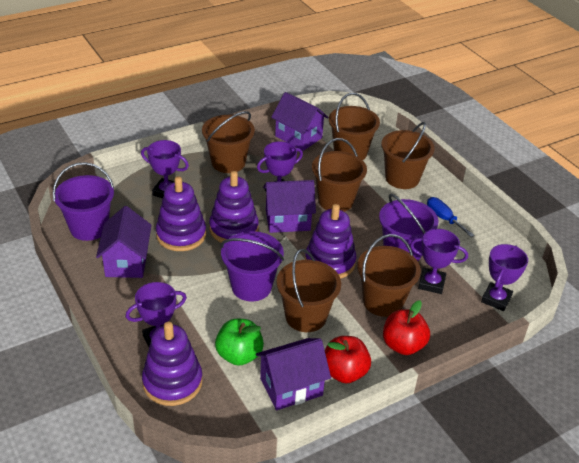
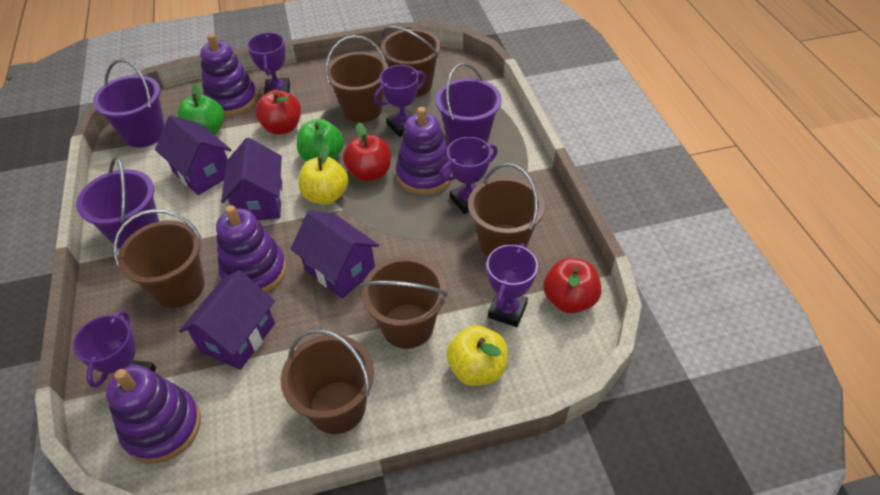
blue screwdriver: 1 -> 0
green apple: 1 -> 2
red apple: 2 -> 3
yellow apple: 0 -> 2

